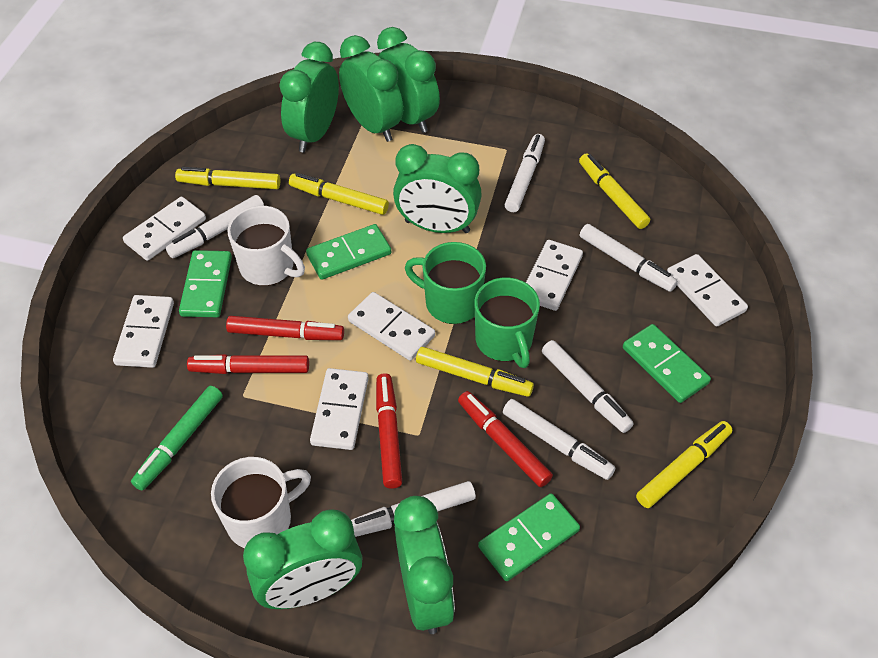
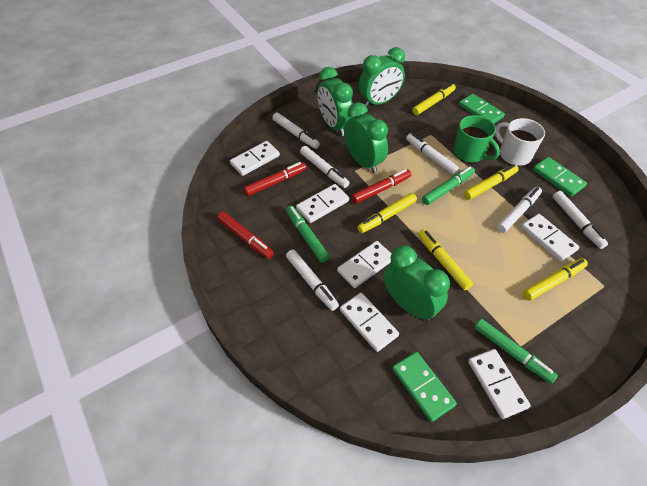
green clock: 6 -> 4
green domino: 4 -> 3
green marker: 1 -> 3
green mug: 2 -> 1
red marker: 4 -> 3
white mug: 2 -> 1

